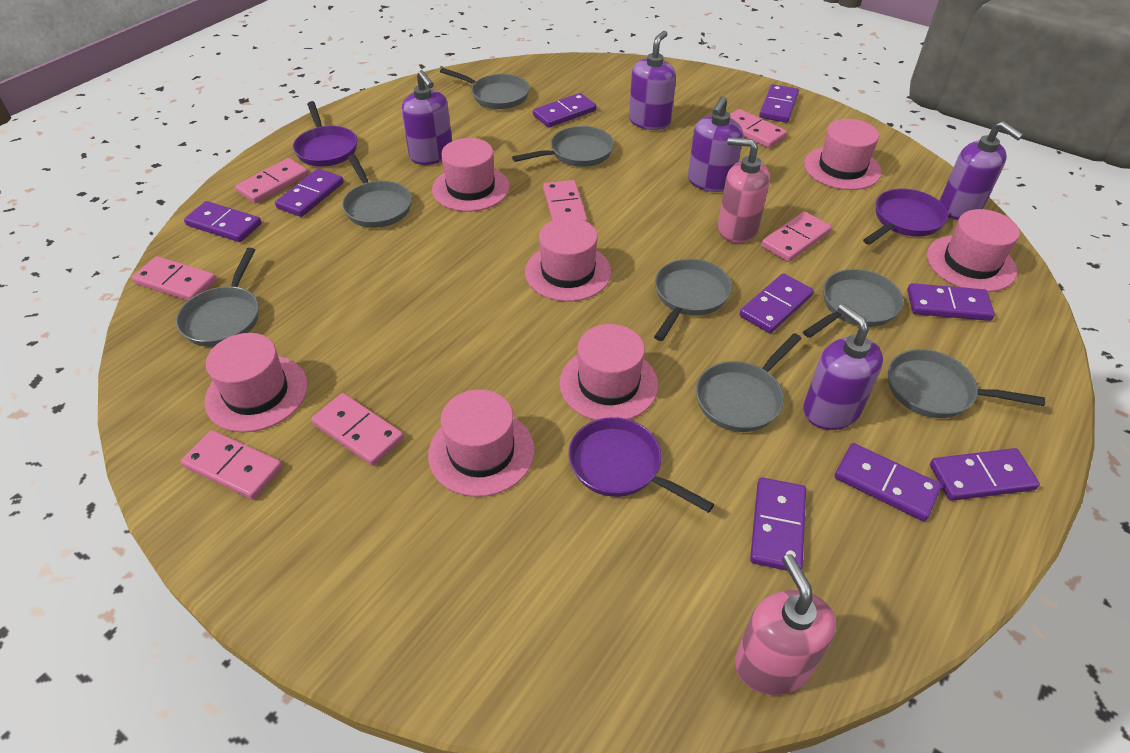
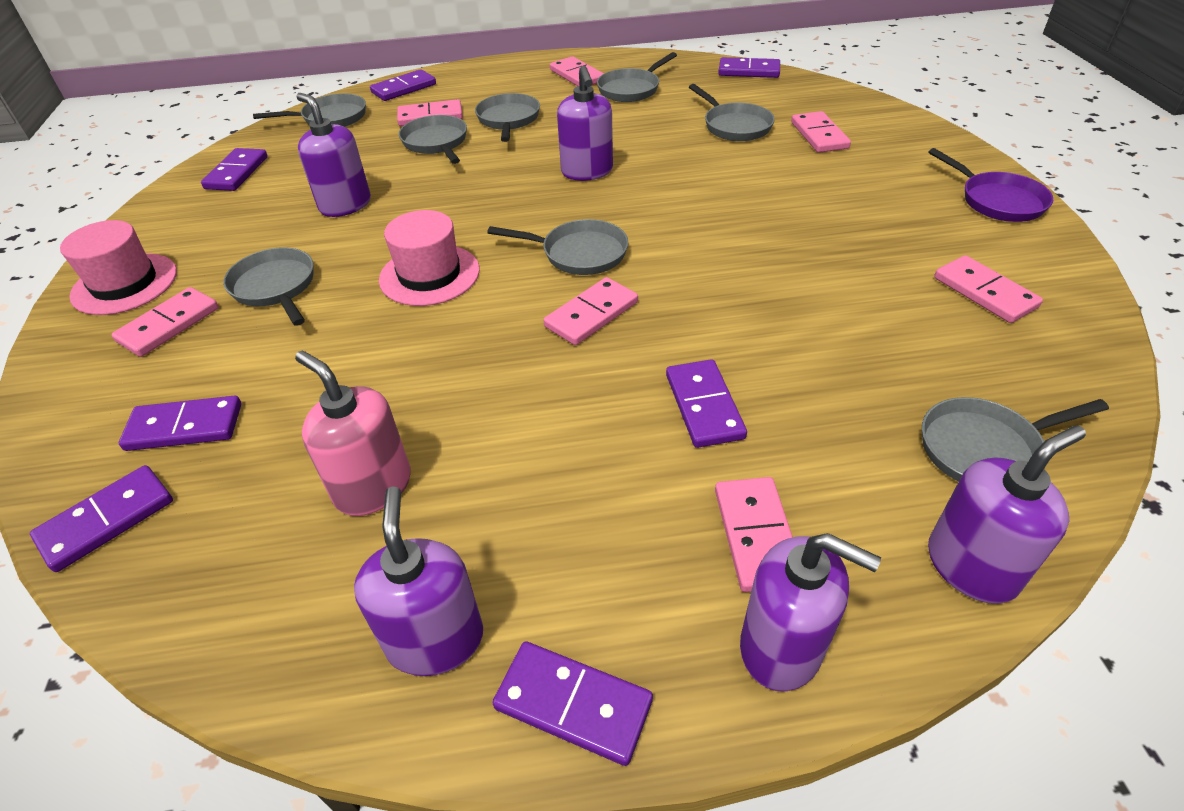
pink hat: 7 -> 2
pink soap dispenser: 2 -> 1
purple domino: 9 -> 7
purple pan: 3 -> 1

